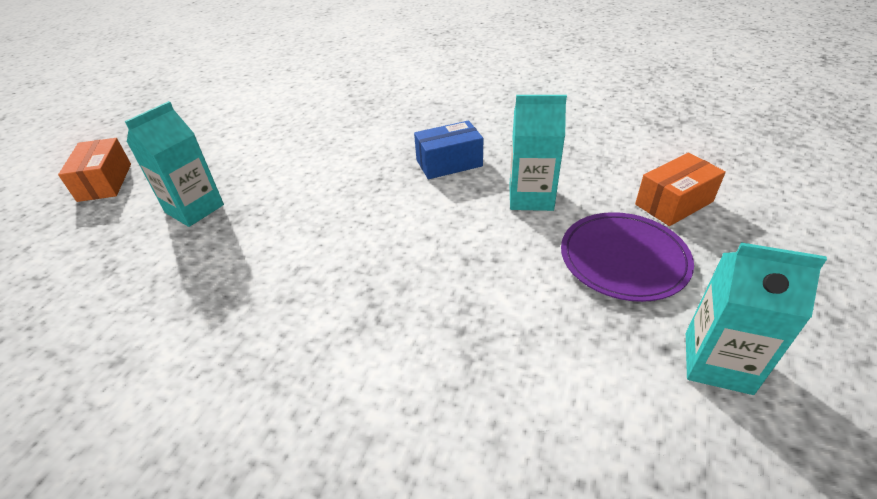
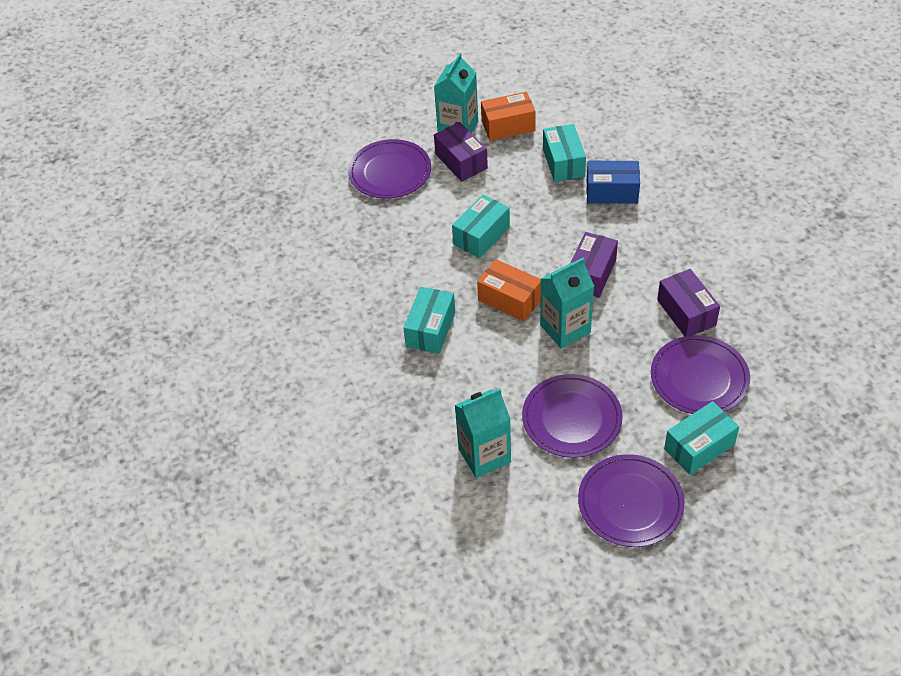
purple box: 0 -> 3
purple plate: 1 -> 4
turquoise box: 0 -> 4

